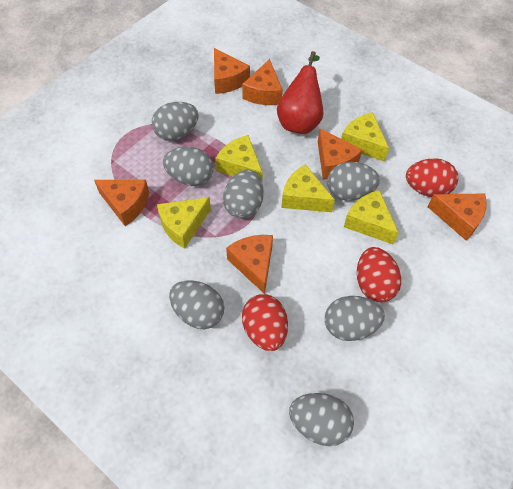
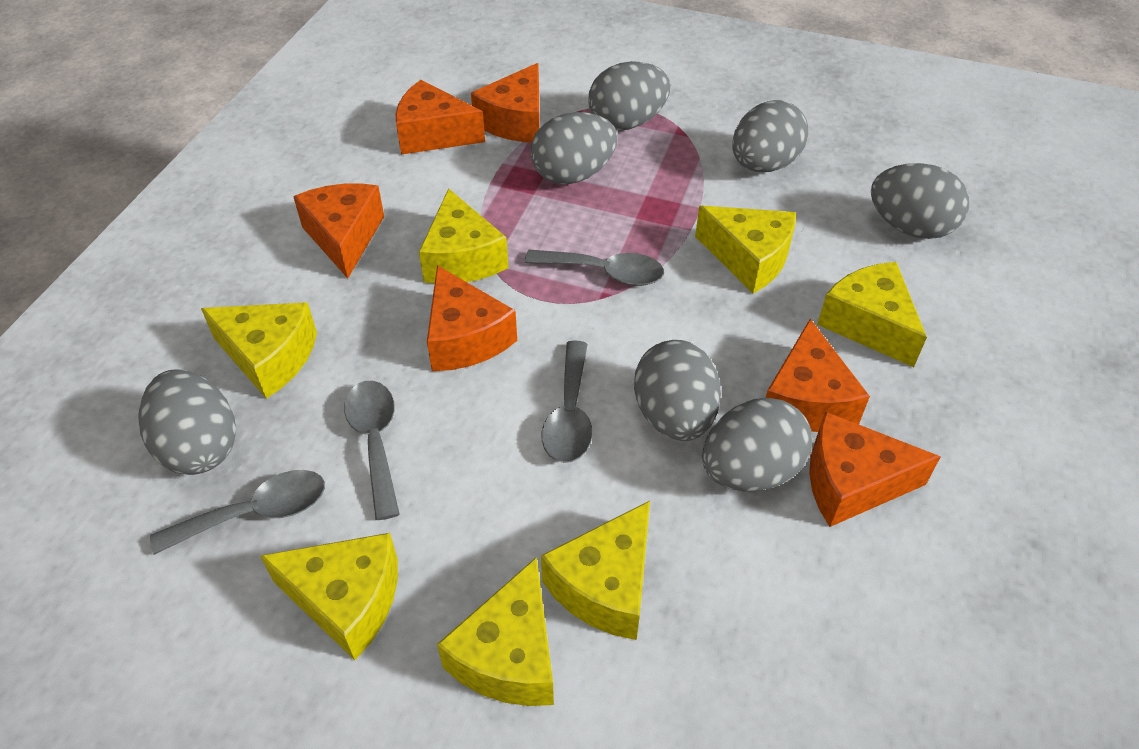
grey spoon: 0 -> 4
red egg: 3 -> 0
red pear: 1 -> 0
yellow cheese: 5 -> 7

